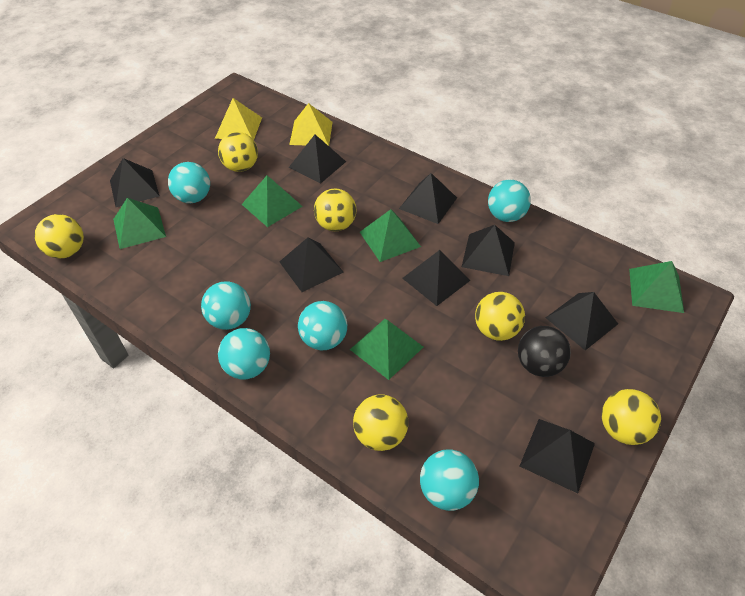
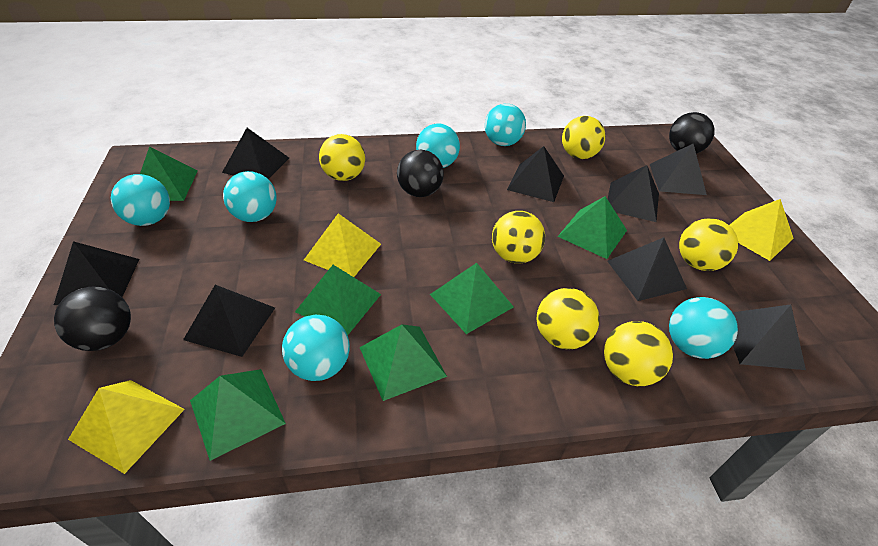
black ball: 1 -> 3
green pyramid: 5 -> 6
yellow pyramid: 2 -> 3

